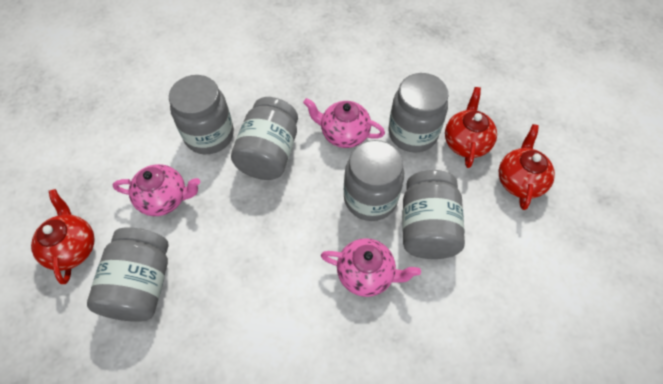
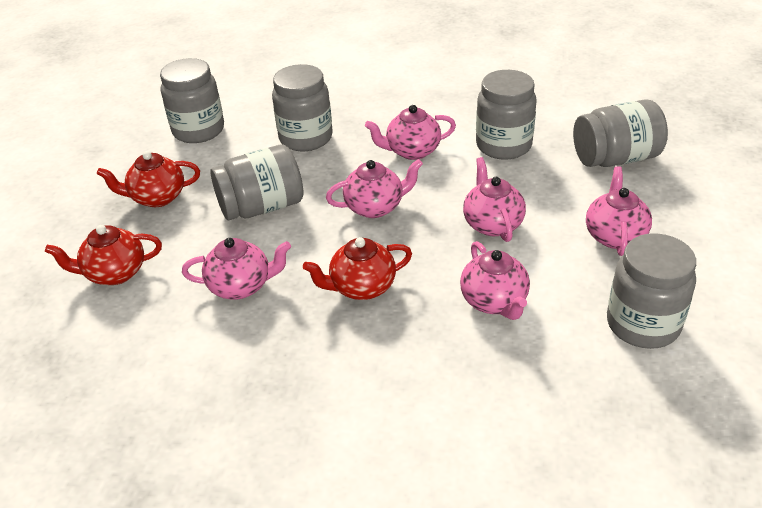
pink teapot: 3 -> 6

